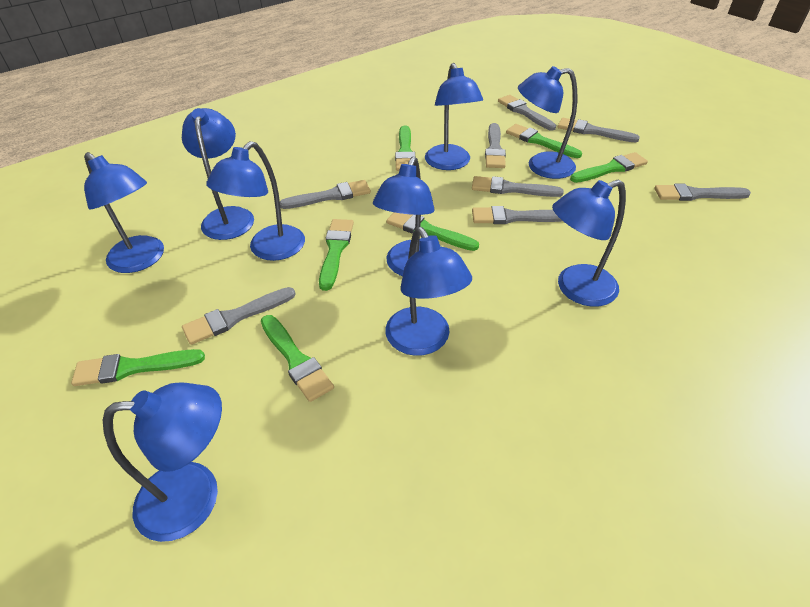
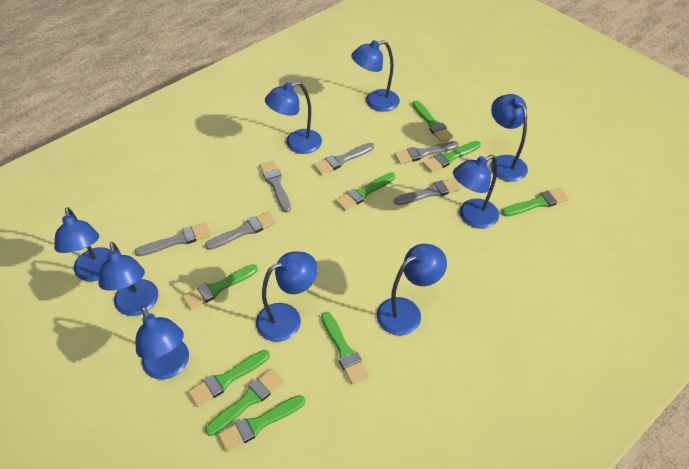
green brush: 7 -> 9
grey brush: 8 -> 6

